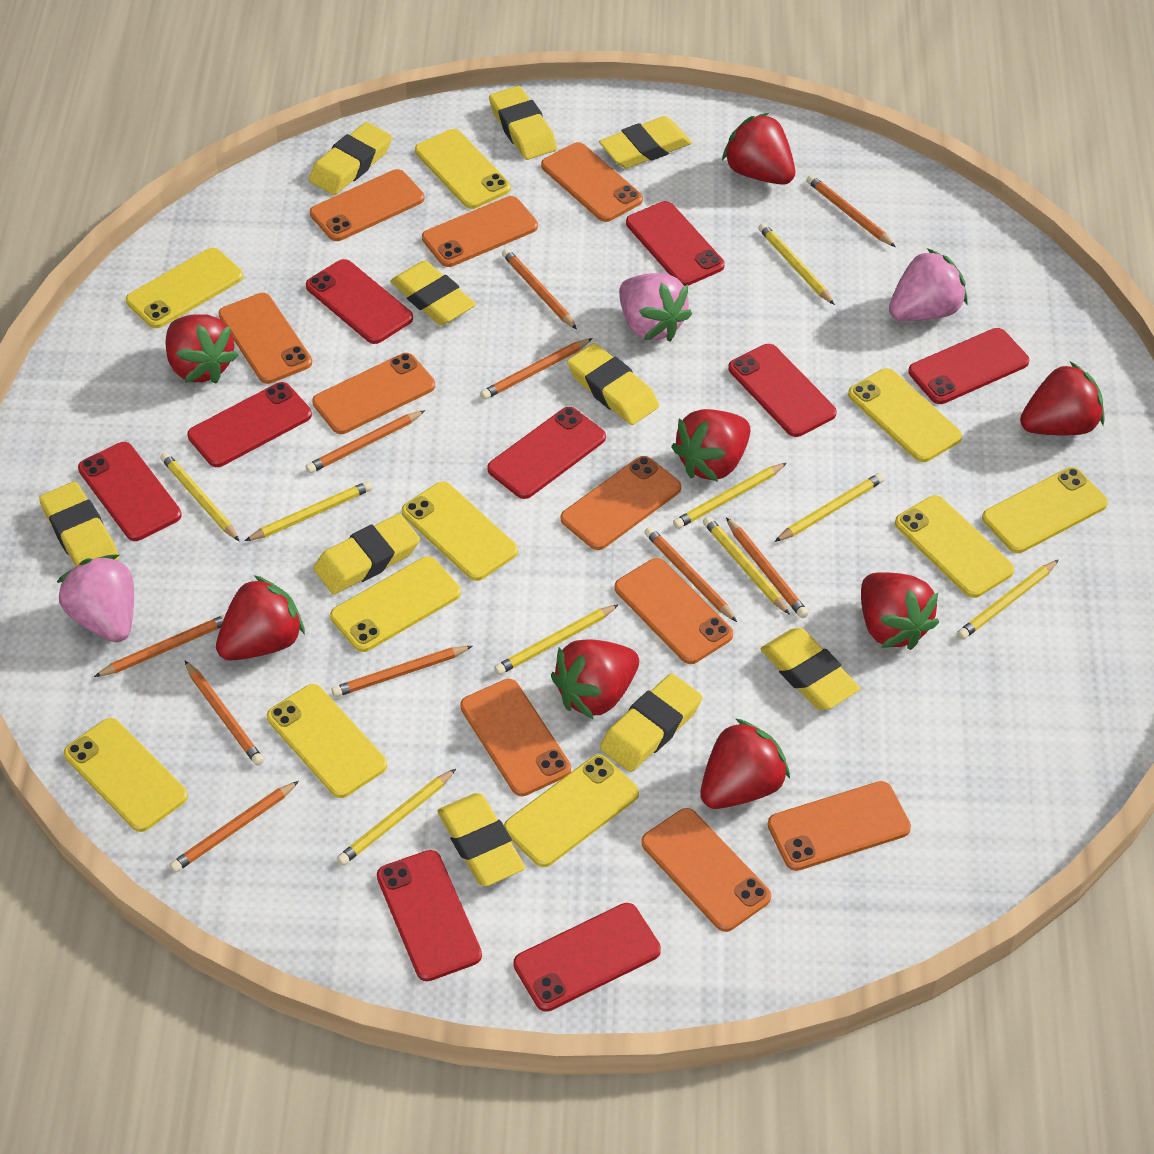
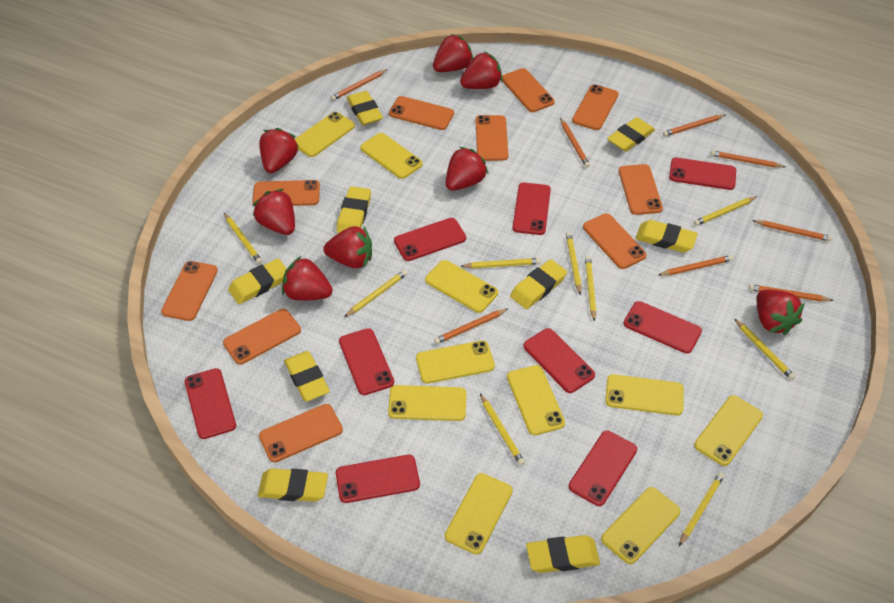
orange pencil: 10 -> 8
pink strawberry: 3 -> 0
yellow eraser: 10 -> 9

